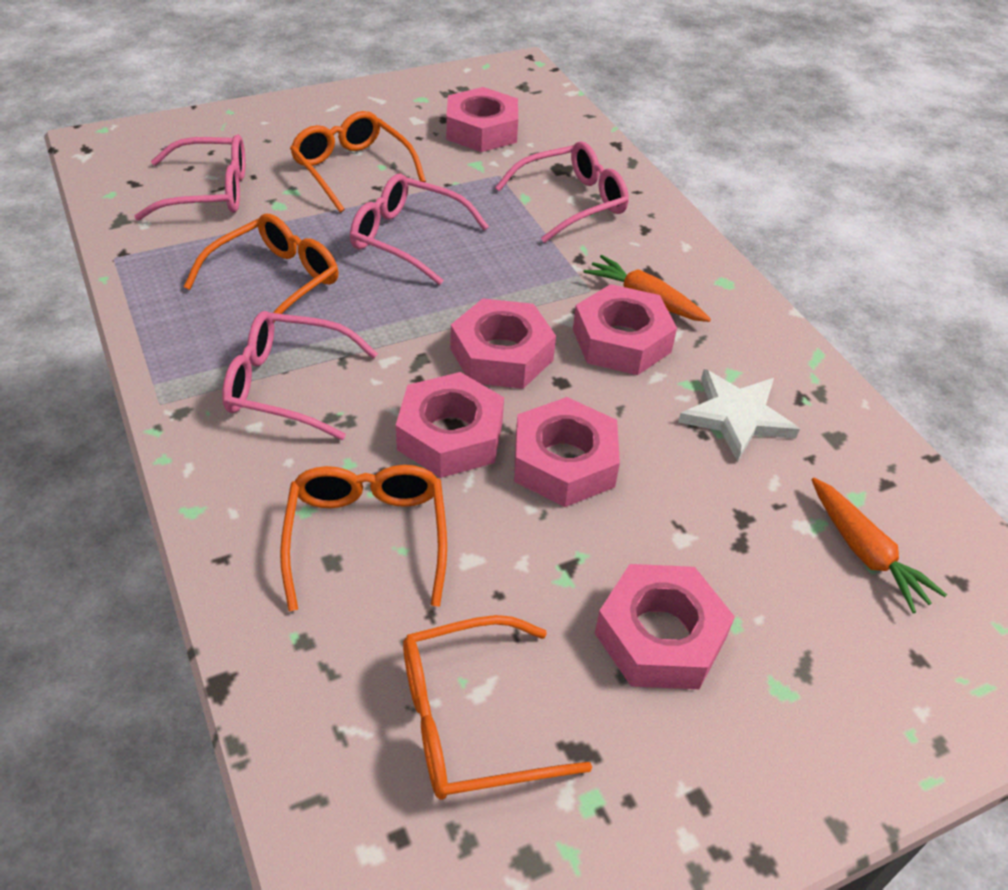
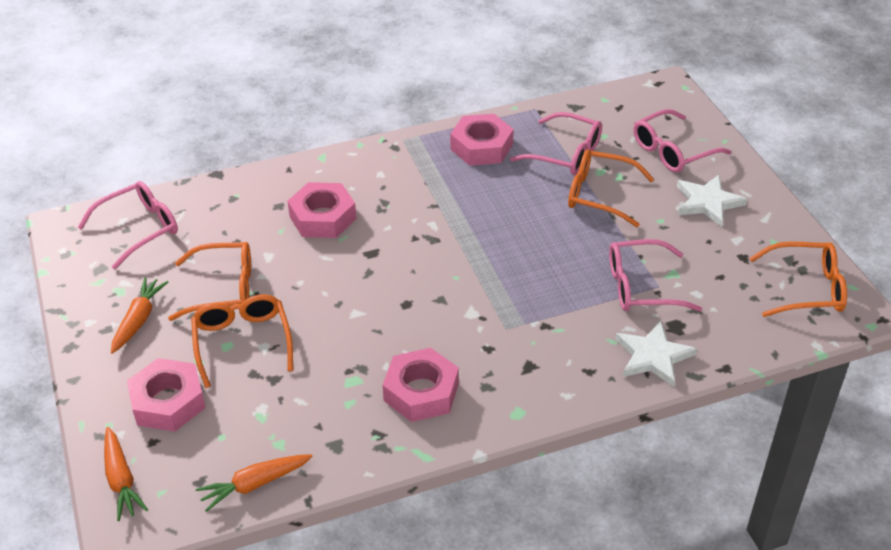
orange carrot: 2 -> 3
pink nut: 6 -> 4
white star: 1 -> 2

